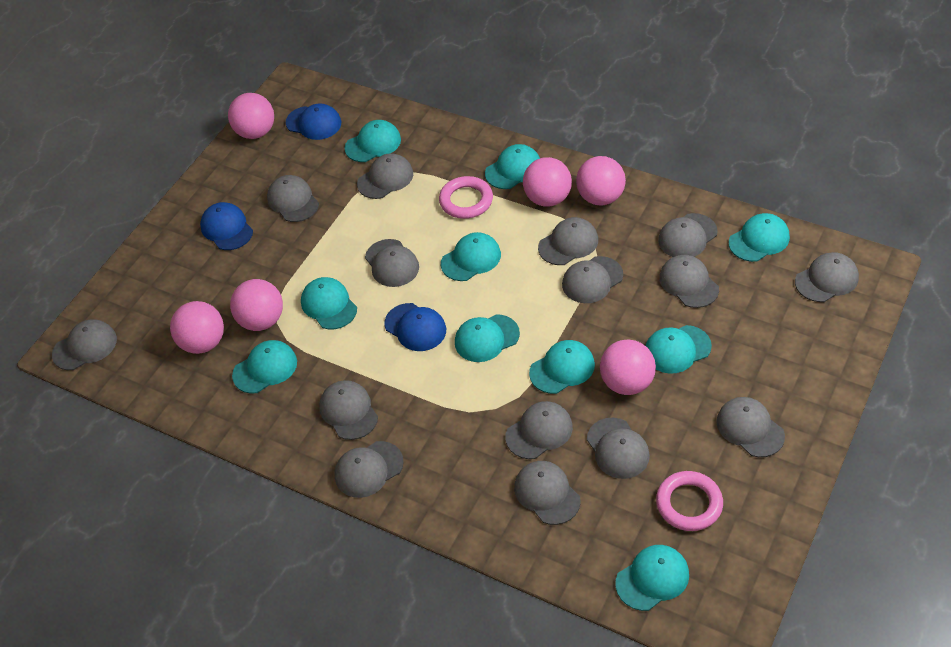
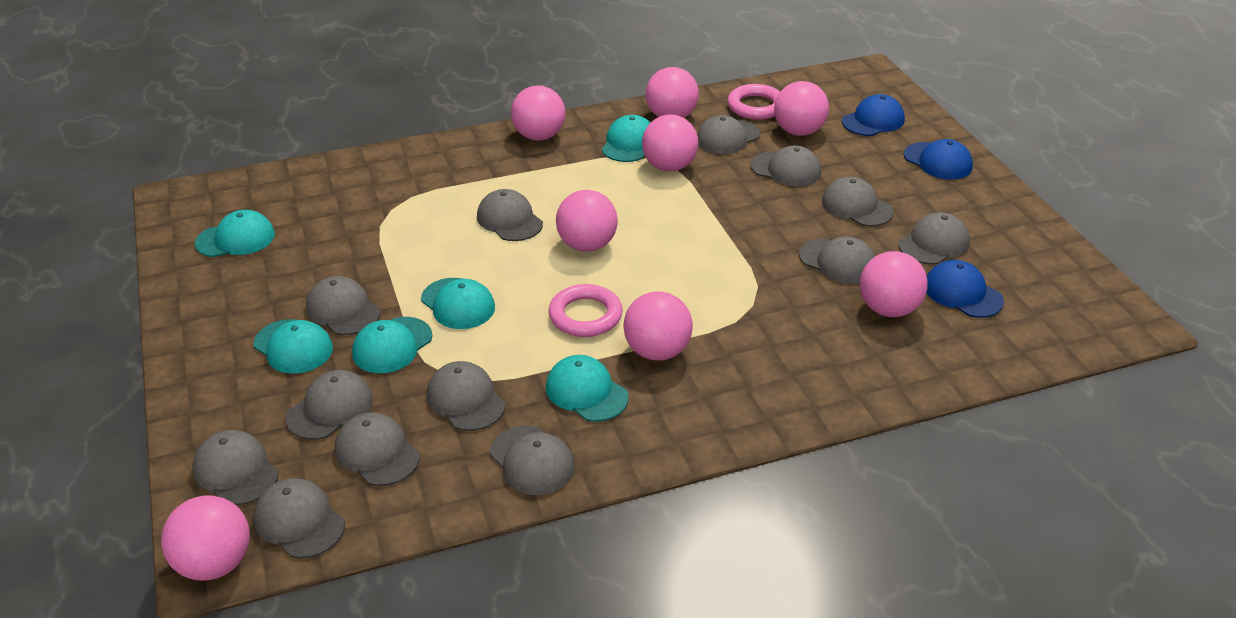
grey cap: 15 -> 13
pink ball: 6 -> 8
turquoise cap: 10 -> 6

